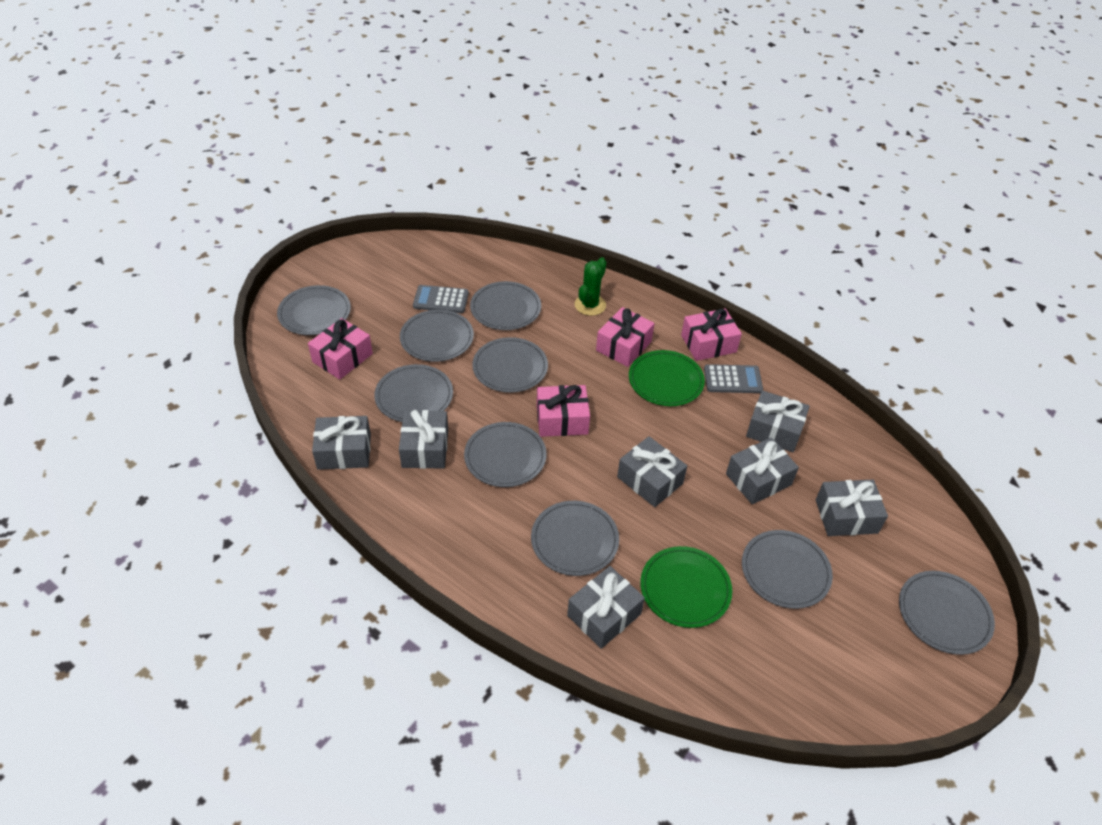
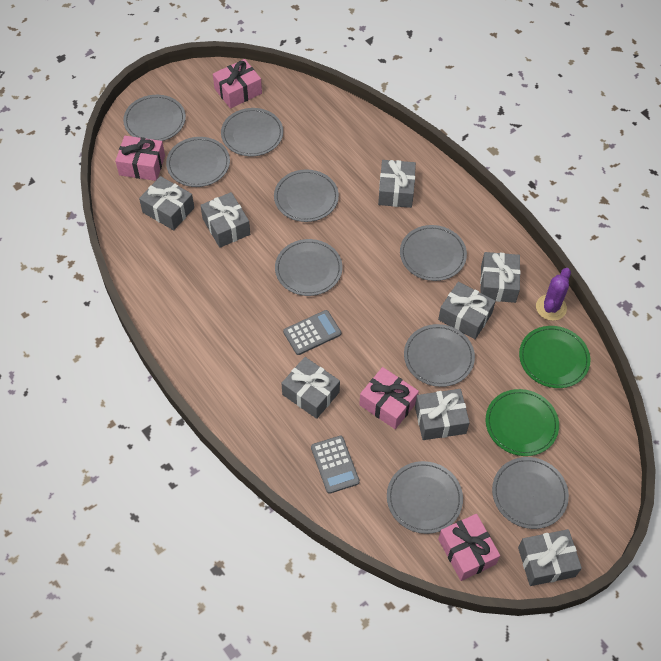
green cactus: 1 -> 0
grey gift: 7 -> 8
purple cactus: 0 -> 1

